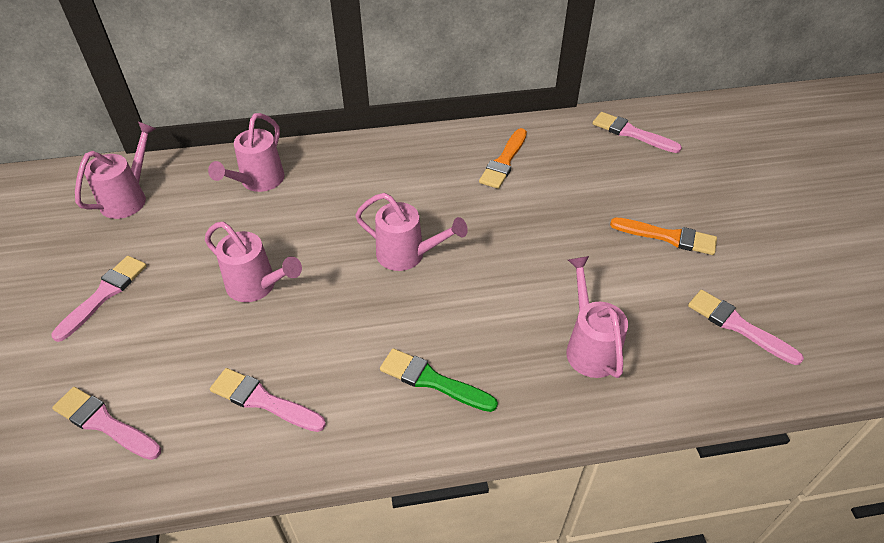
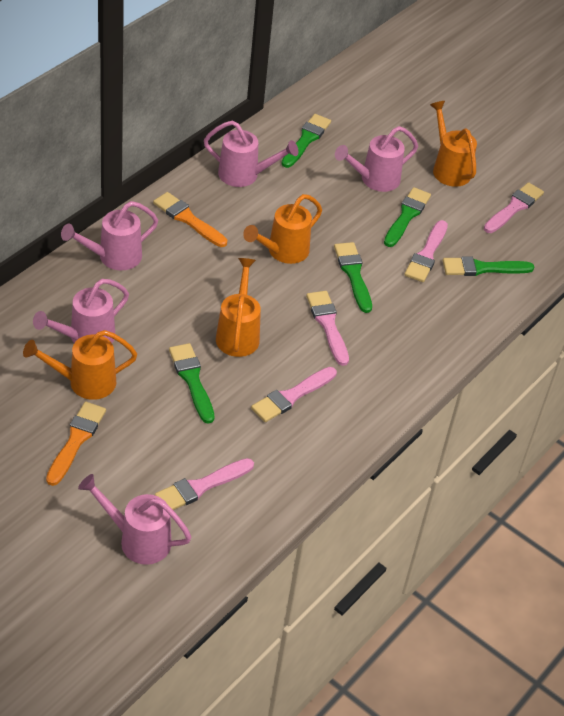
green brush: 1 -> 5
orange watering can: 0 -> 4

